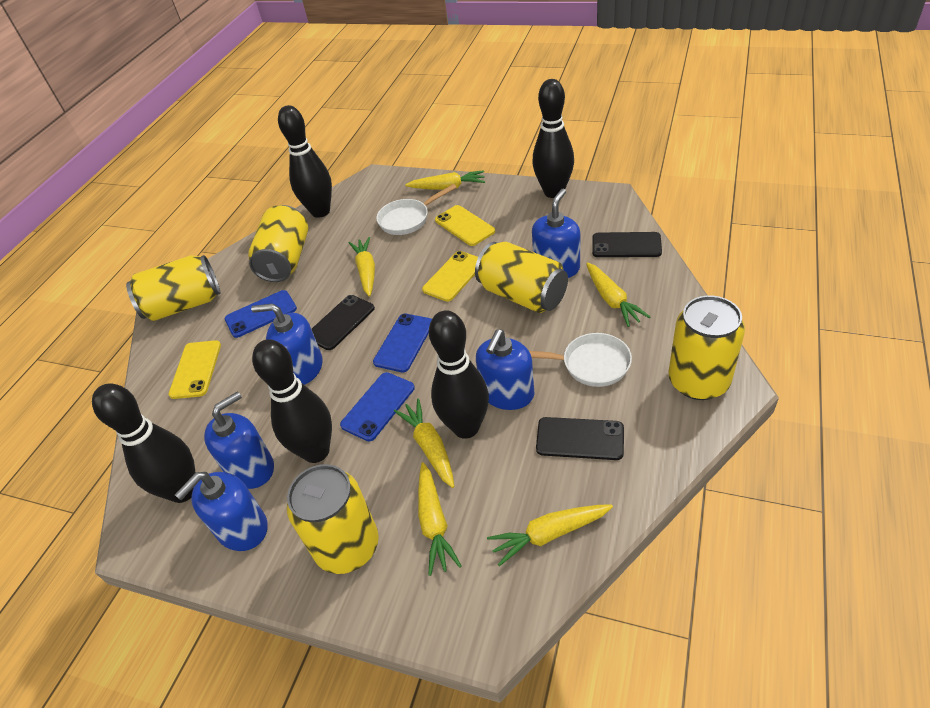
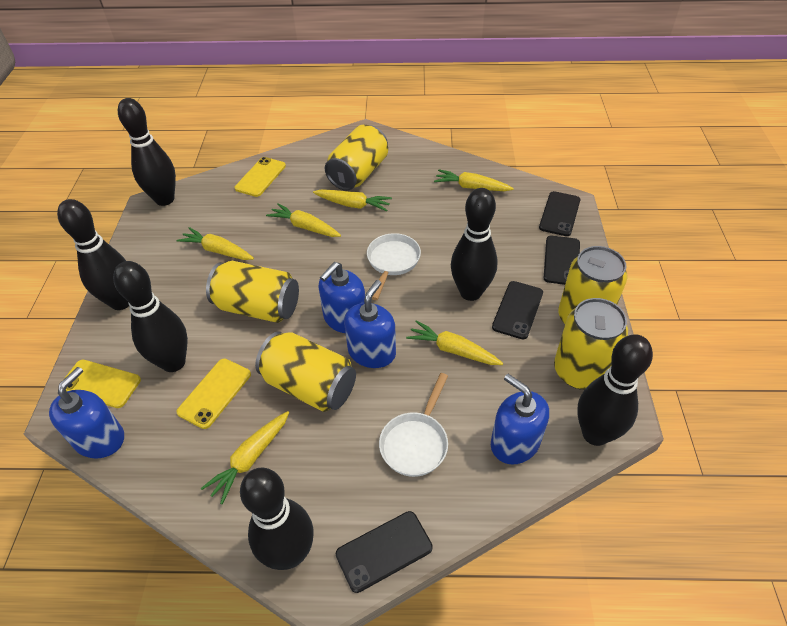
black bowling pin: 5 -> 6
black phone: 3 -> 4
blue phone: 3 -> 0
blue soap dispenser: 5 -> 4

